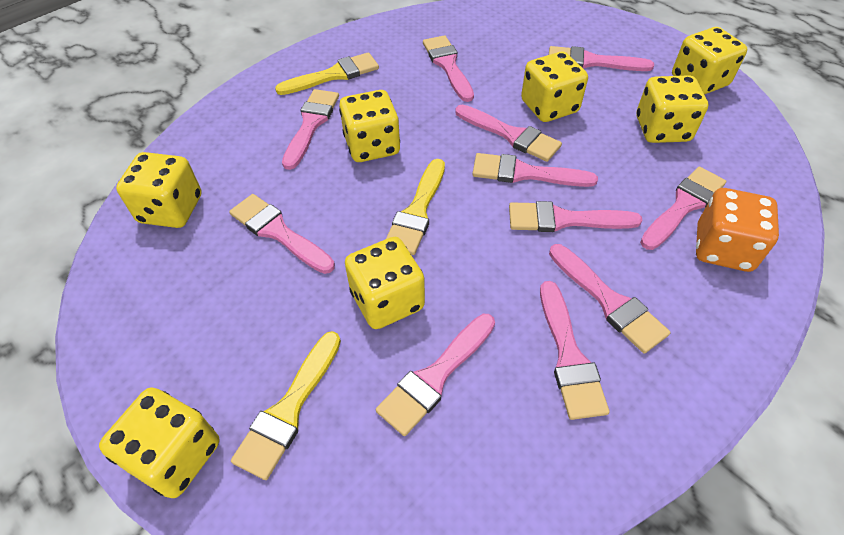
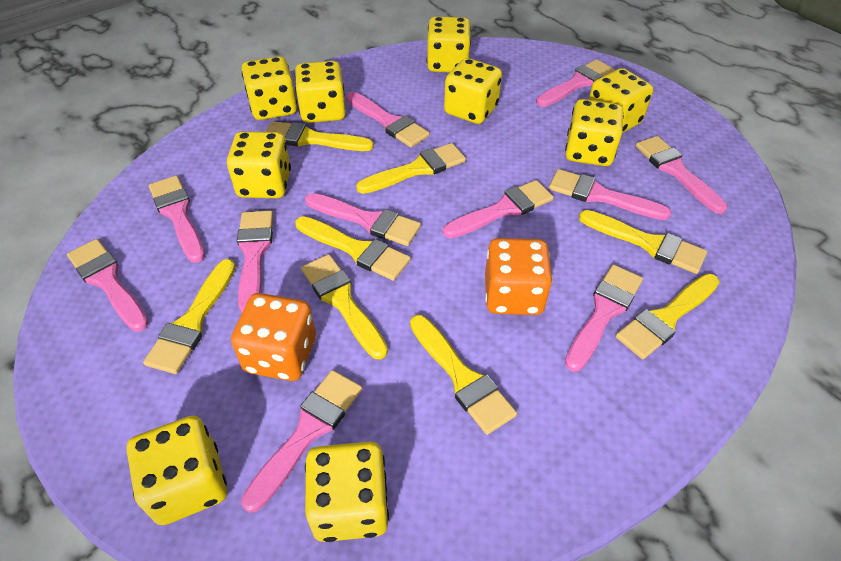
orange dice: 1 -> 2
yellow brush: 3 -> 8
yellow dice: 7 -> 9

